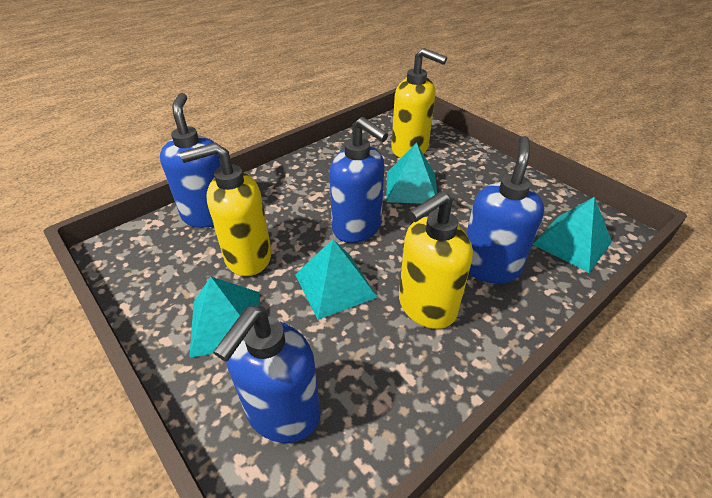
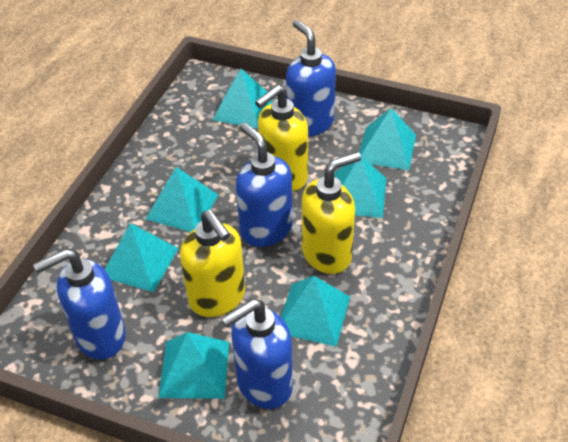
turquoise pyramid: 4 -> 7

